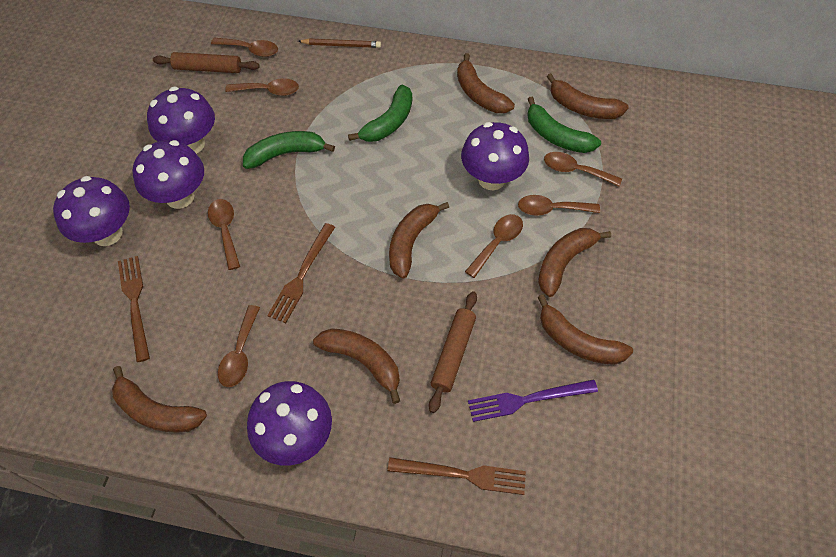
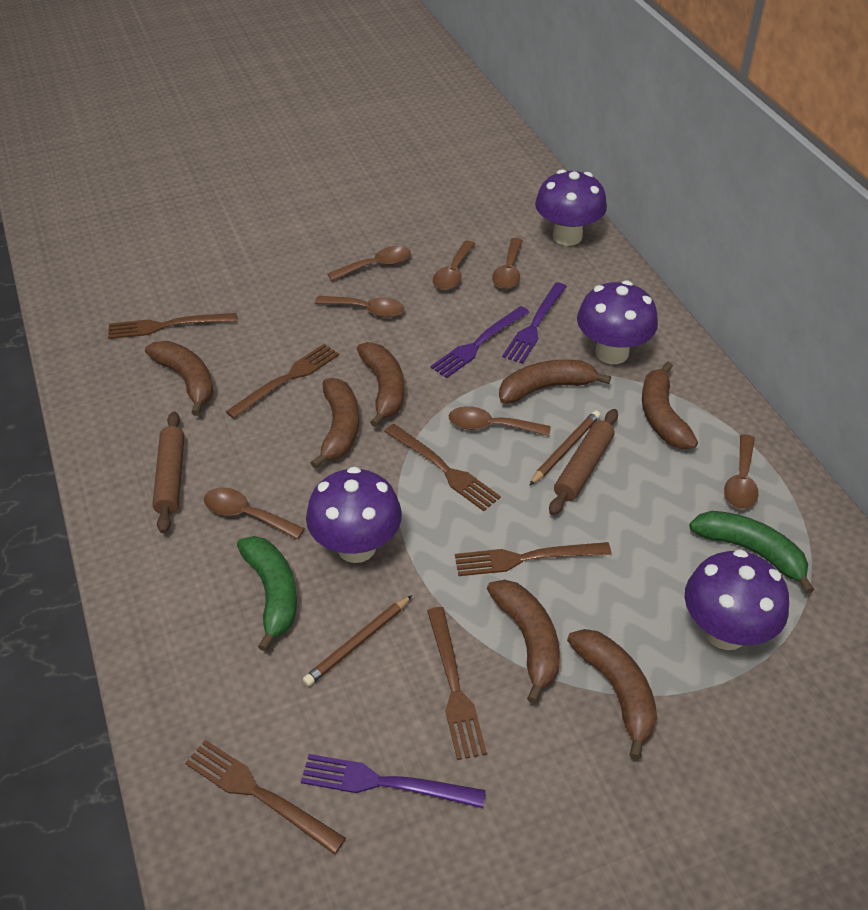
brown fork: 3 -> 6
brown pencil: 1 -> 2
green banana: 3 -> 2
purple fork: 1 -> 3
purple mushroom: 5 -> 4

